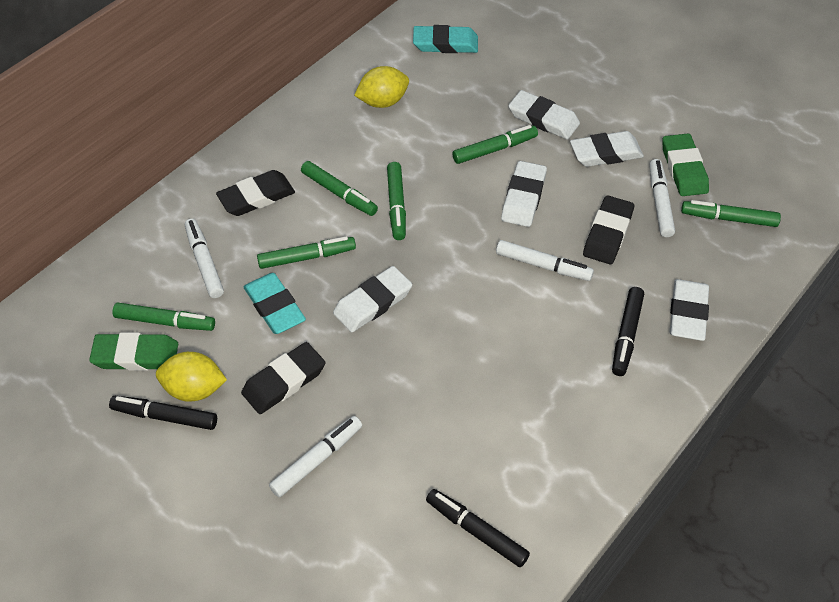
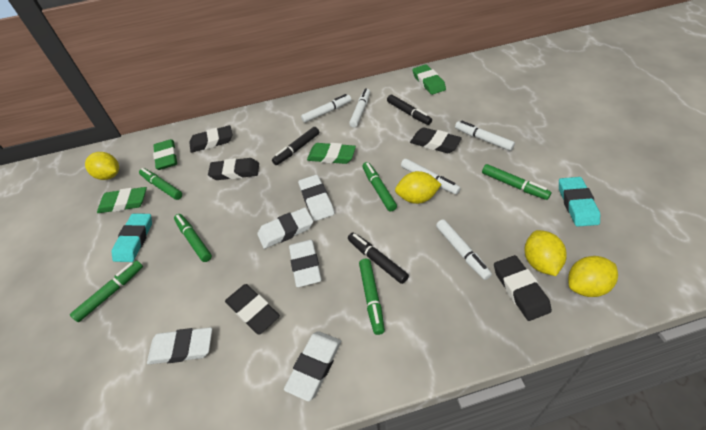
black eraser: 3 -> 5
green eraser: 2 -> 4
white marker: 4 -> 5
yellow lemon: 2 -> 4

